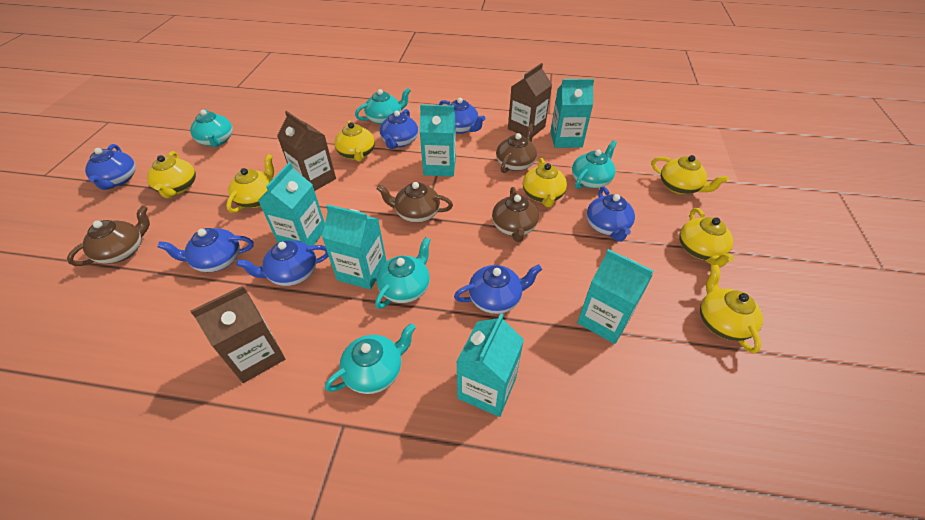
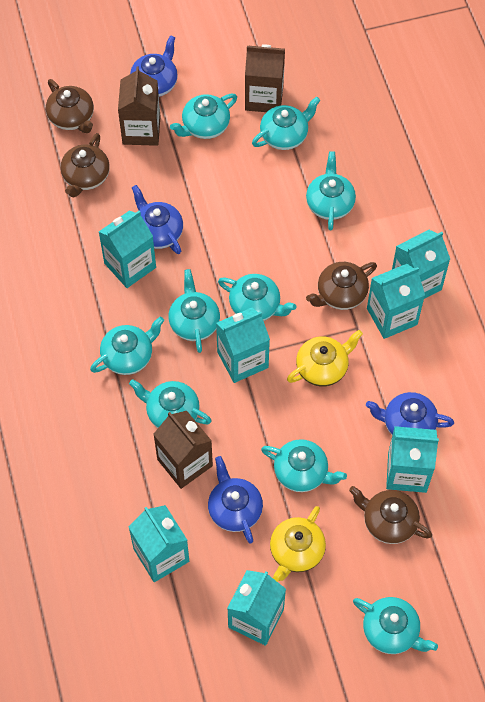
blue teapot: 7 -> 4
turquoise carton: 6 -> 7
turquoise teapot: 5 -> 9
yellow teapot: 7 -> 2

